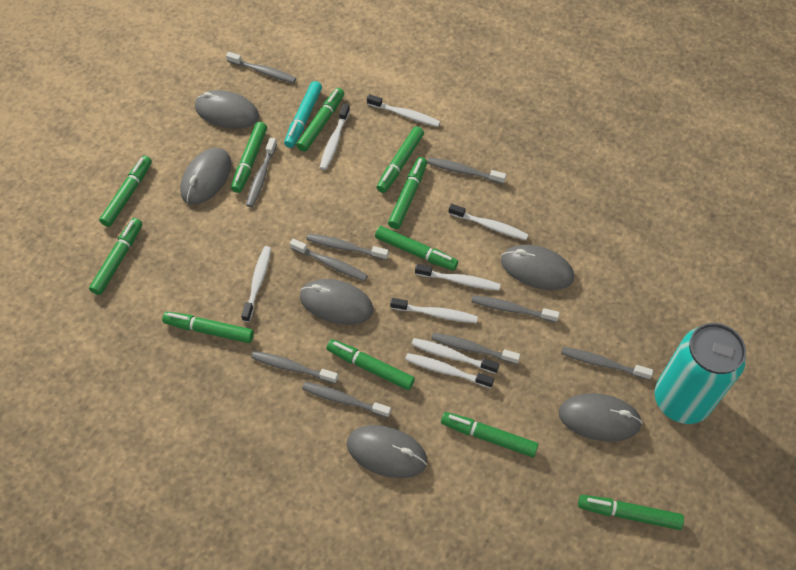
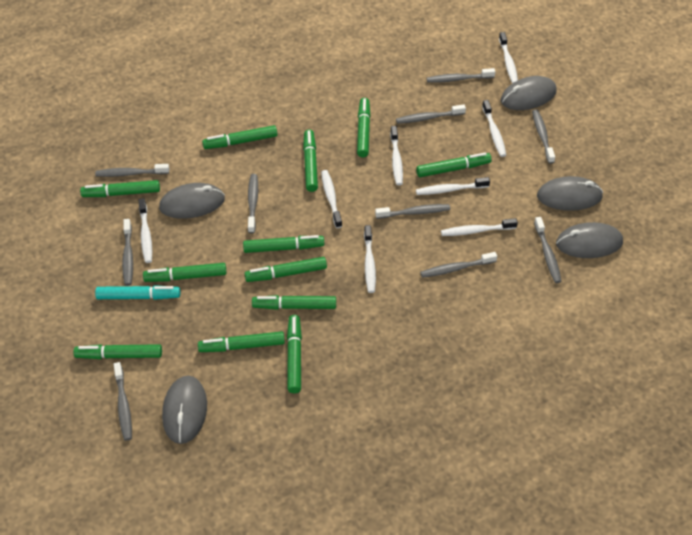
green marker: 11 -> 12
grey mouse: 6 -> 5
turquoise can: 1 -> 0

